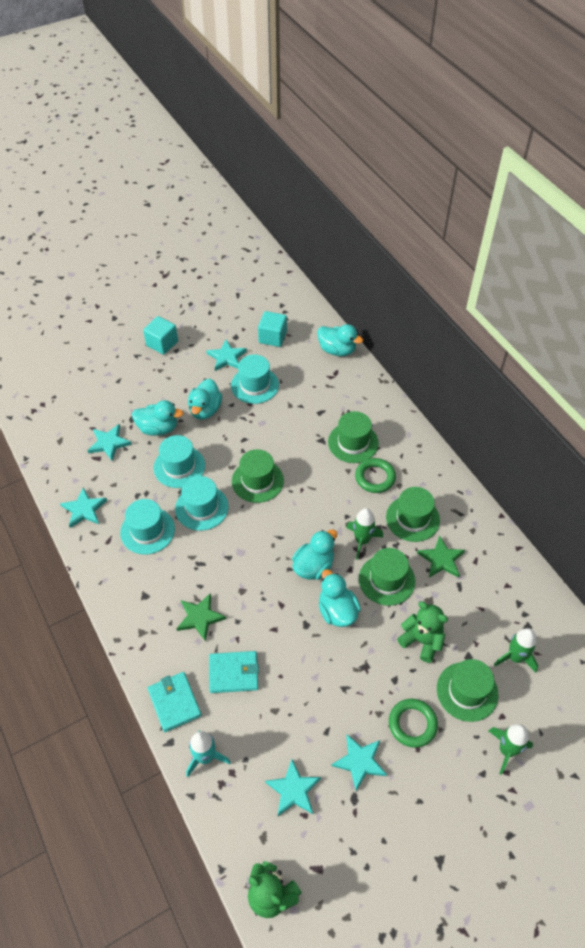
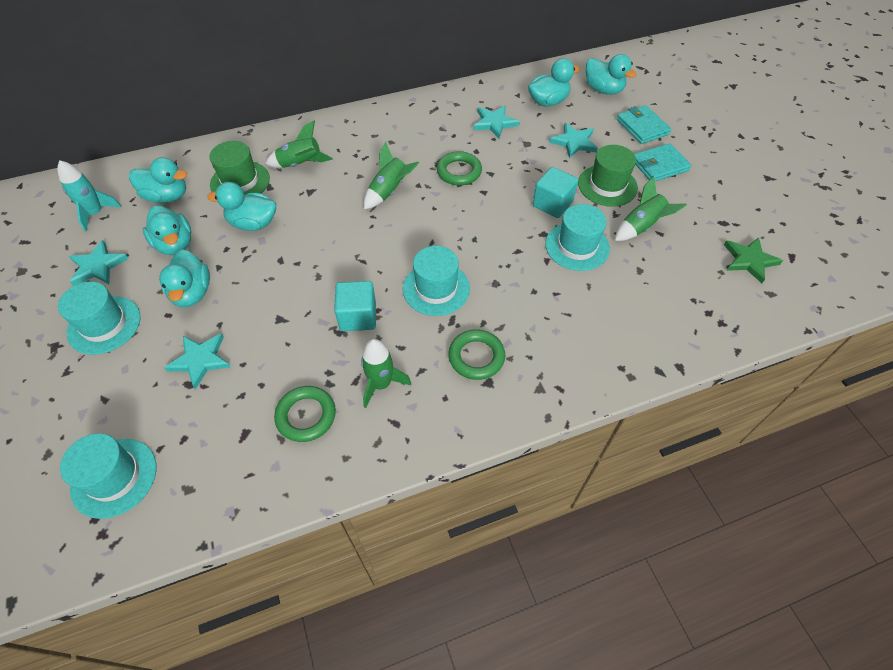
green hat: 5 -> 2
green ring: 2 -> 3
green rocket: 3 -> 4
green star: 2 -> 1
green teddy bear: 2 -> 0
turquoise duck: 5 -> 6
turquoise star: 5 -> 4

